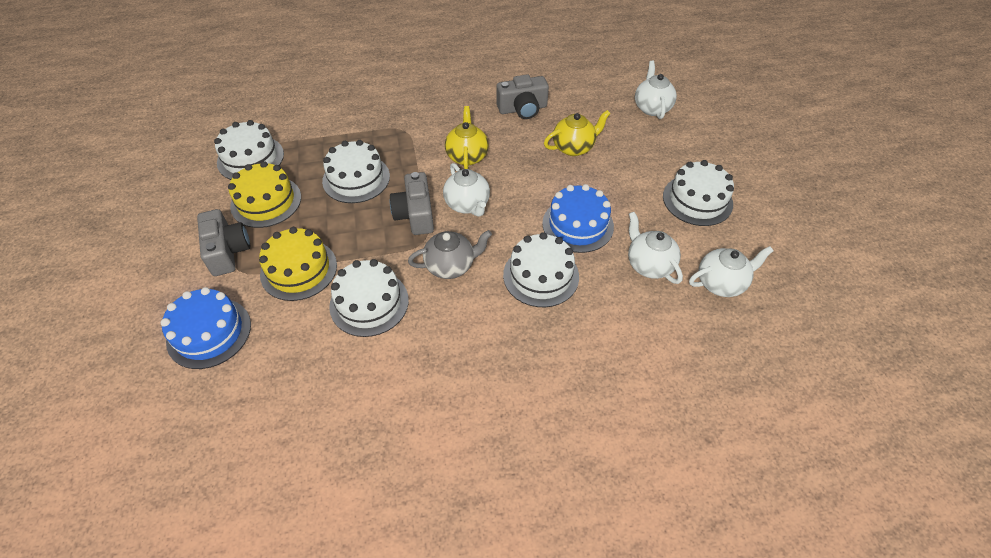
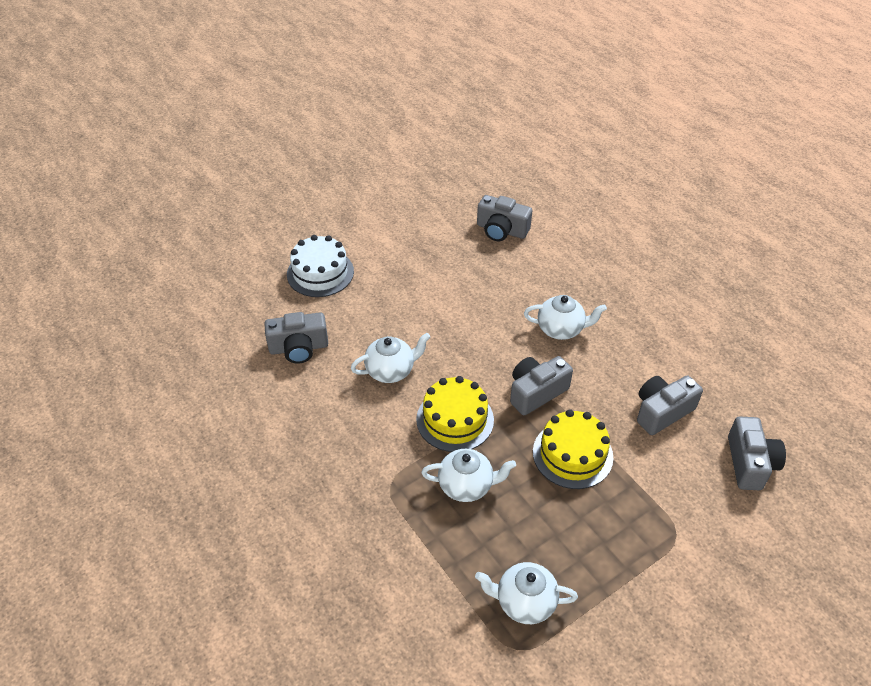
blue cake: 2 -> 0
grey camera: 3 -> 5
grey teapot: 1 -> 0
white cake: 5 -> 1
yellow teapot: 2 -> 0

